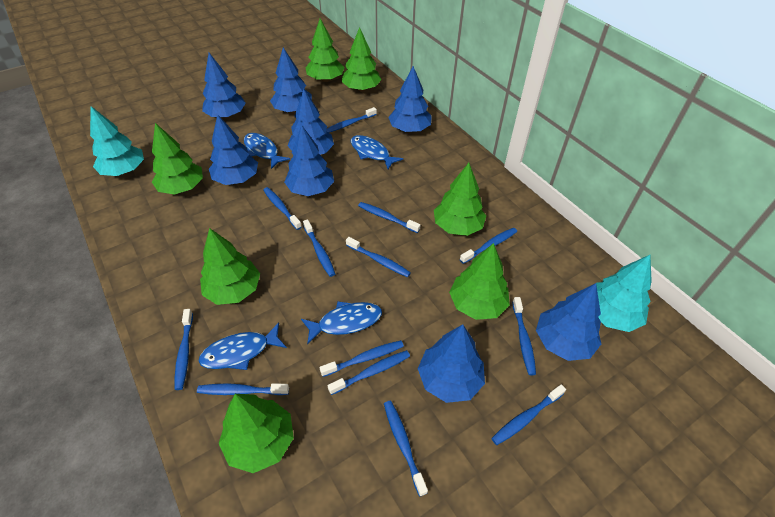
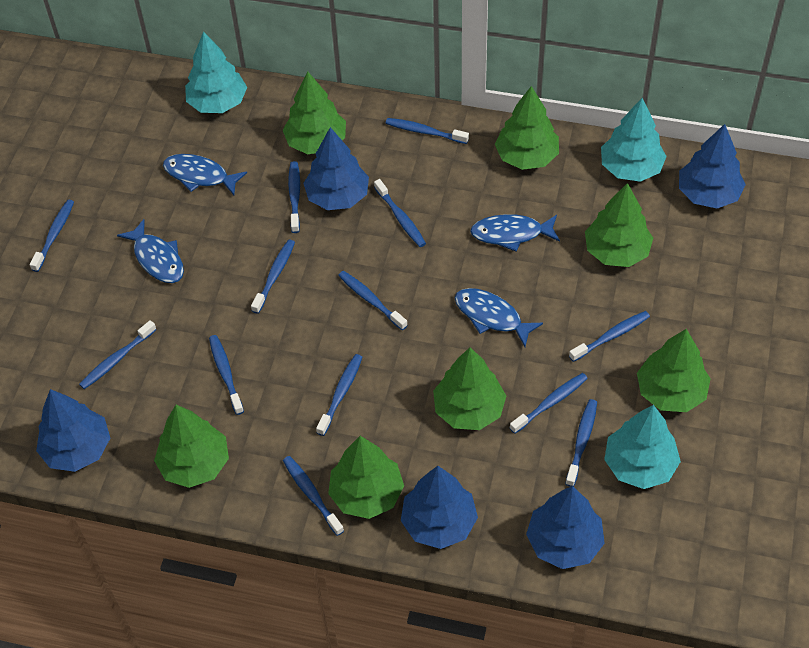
blue tree: 8 -> 5
turquoise tree: 2 -> 3

